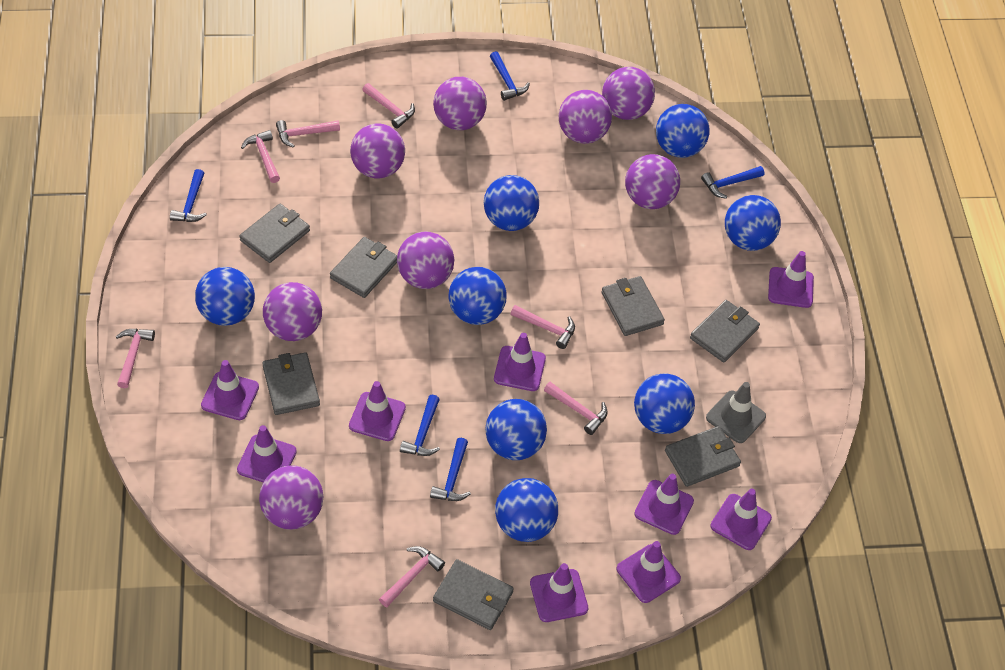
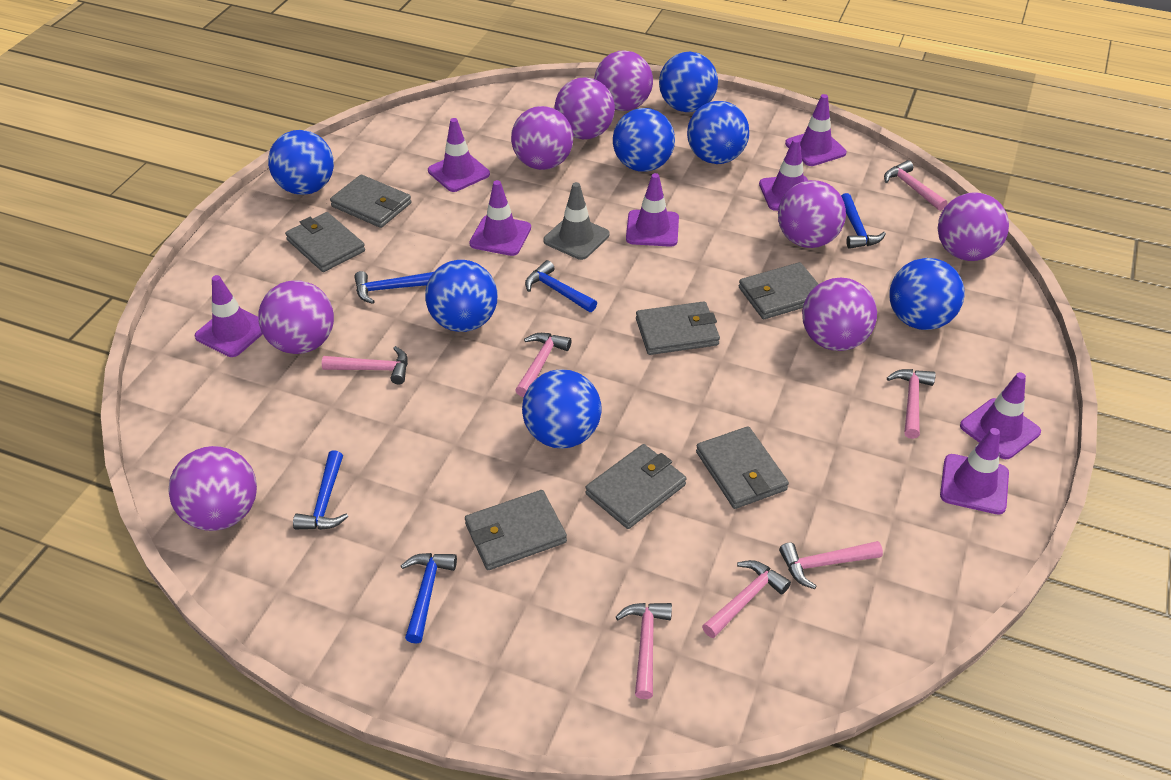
blue ball: 8 -> 7
purple traffic cone: 9 -> 8

